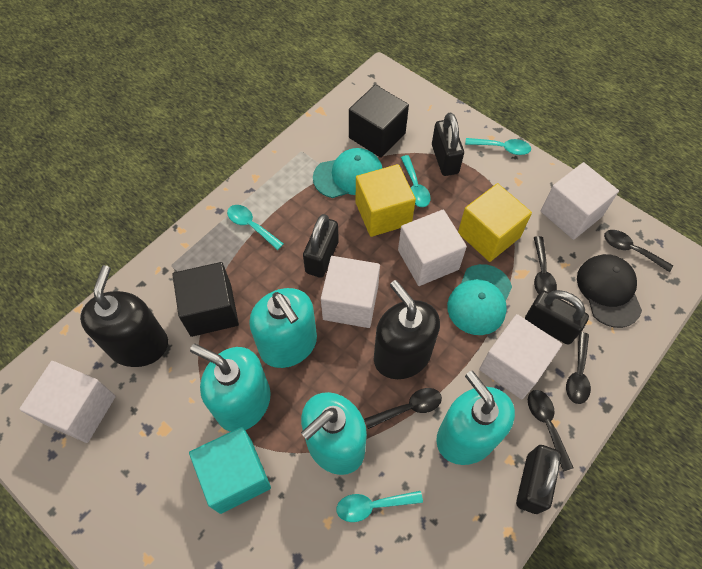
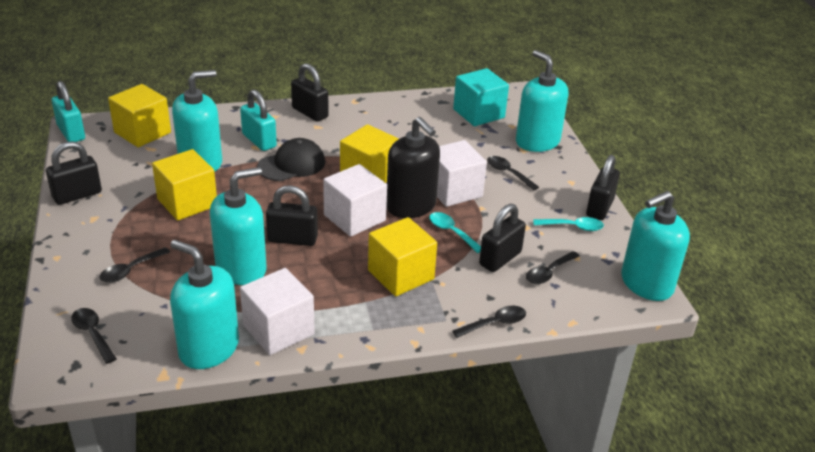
black cube: 2 -> 0
black padlock: 4 -> 5
black soap dispenser: 2 -> 1
turquoise cap: 2 -> 0
turquoise padlock: 0 -> 2
turquoise soap dispenser: 4 -> 5
turquoise spoon: 4 -> 2
white cube: 5 -> 3
yellow cube: 2 -> 4

